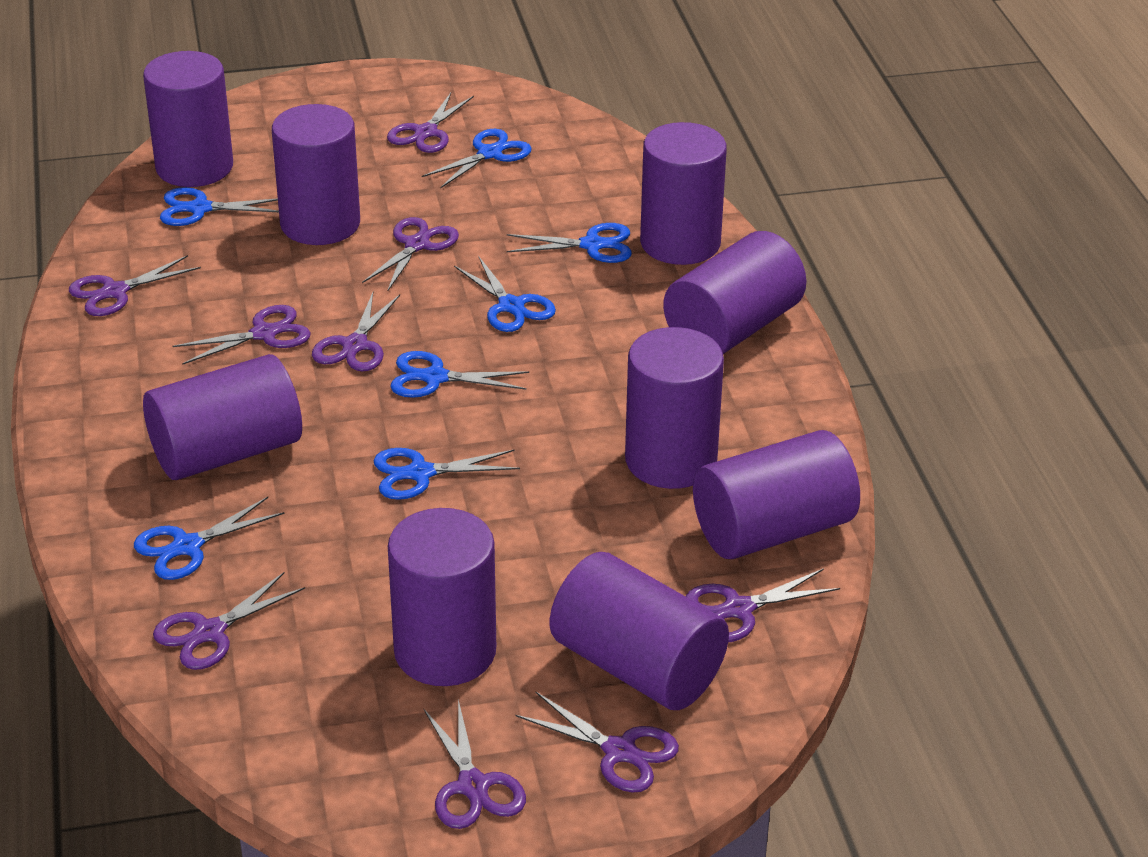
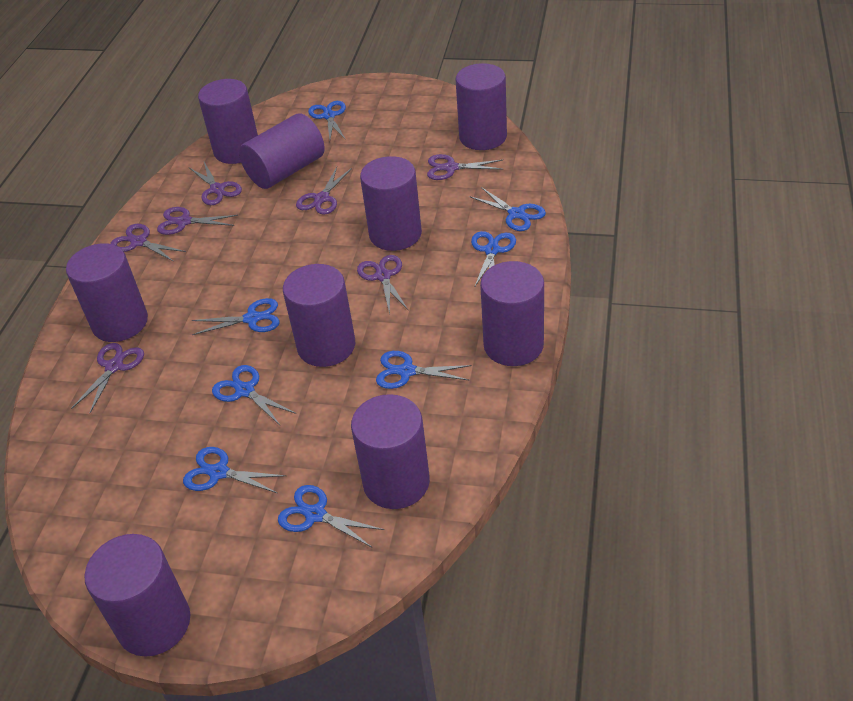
blue scissors: 7 -> 8
purple scissors: 9 -> 7

